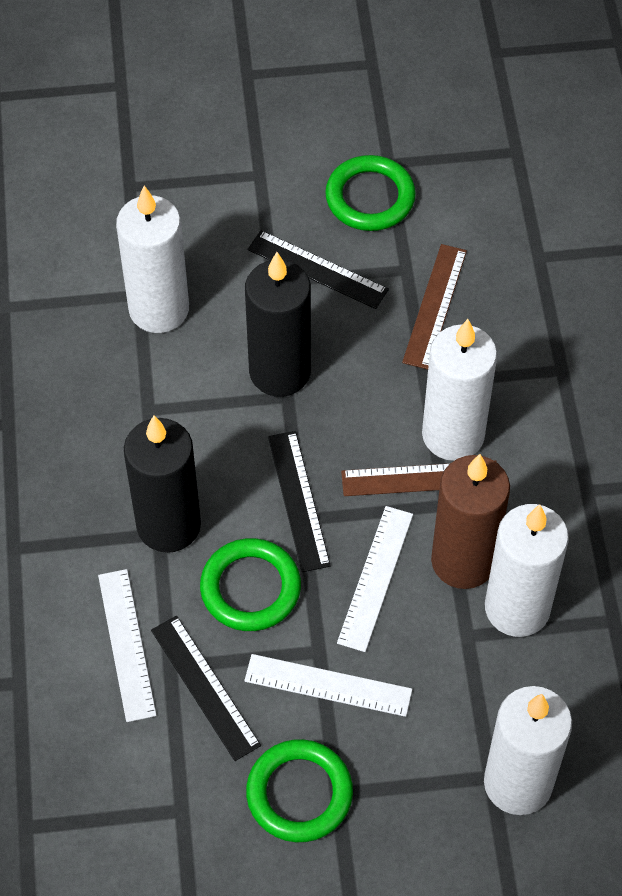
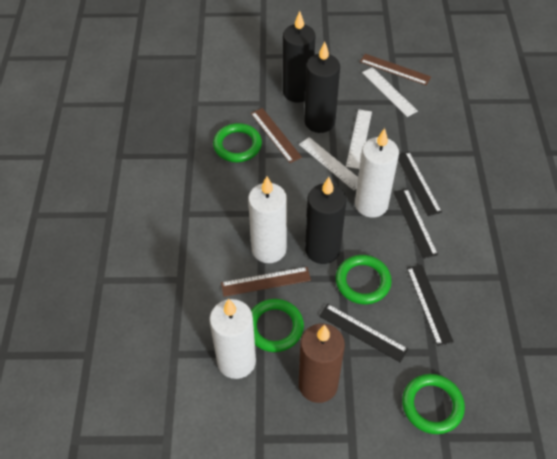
black candle: 2 -> 3
black ruler: 3 -> 4
brown ruler: 2 -> 3
green ring: 3 -> 4
white candle: 4 -> 3

